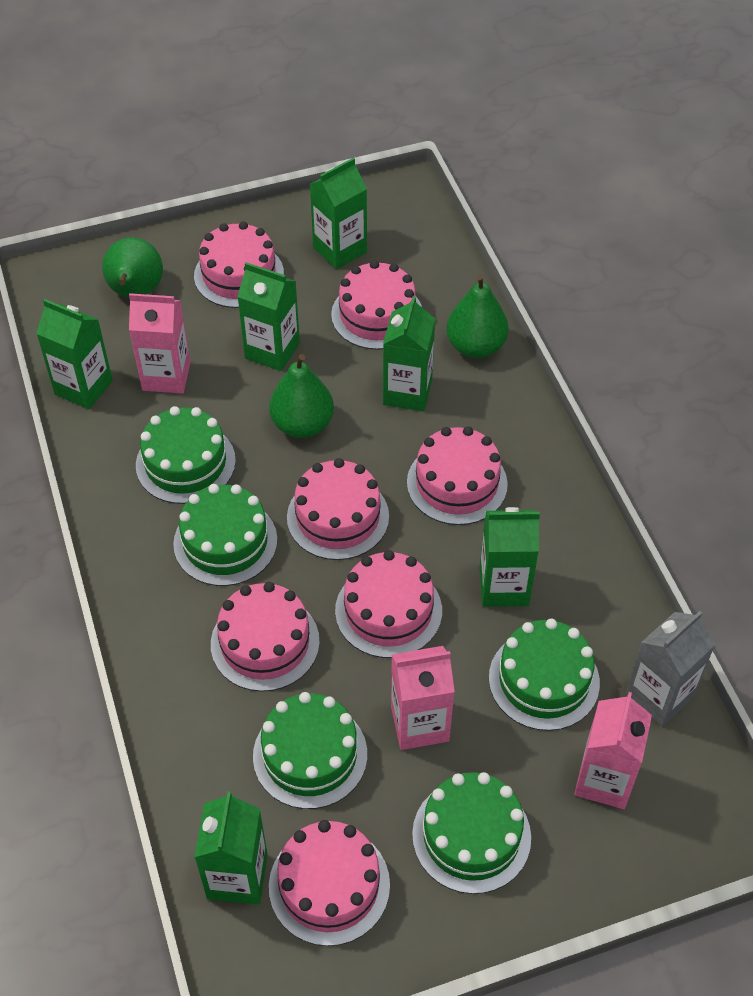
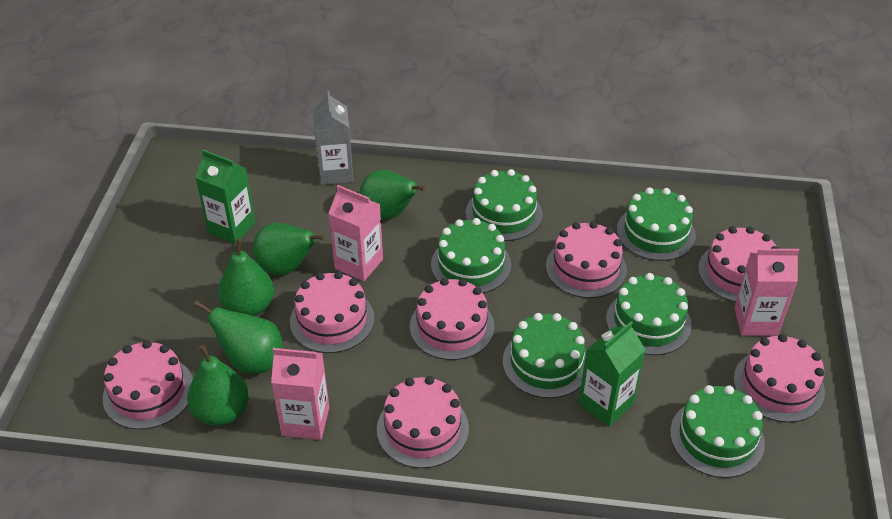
green cake: 5 -> 6
green carton: 6 -> 2
green pear: 3 -> 5

